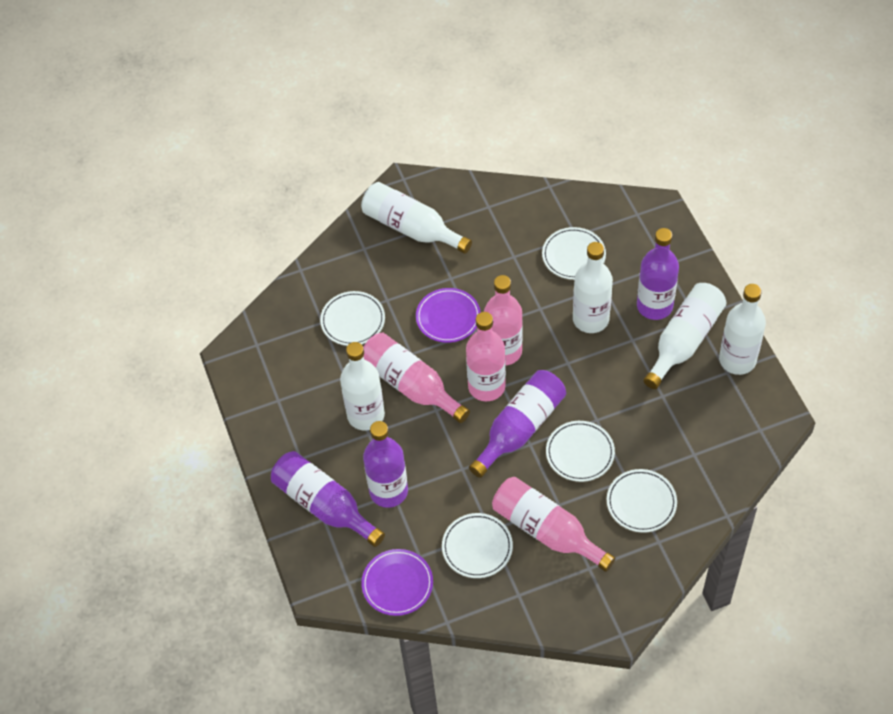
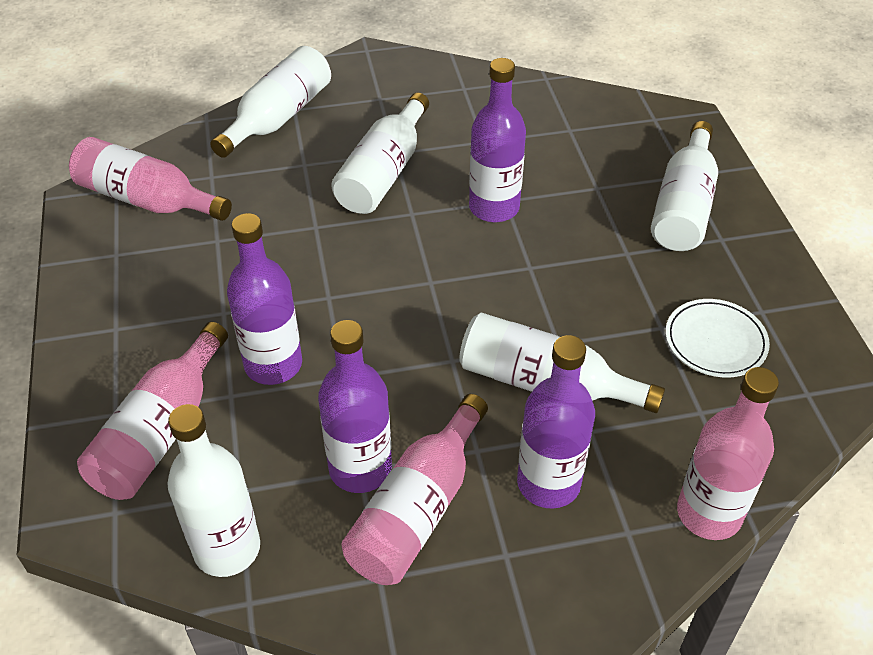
purple plate: 2 -> 0
white plate: 5 -> 1

